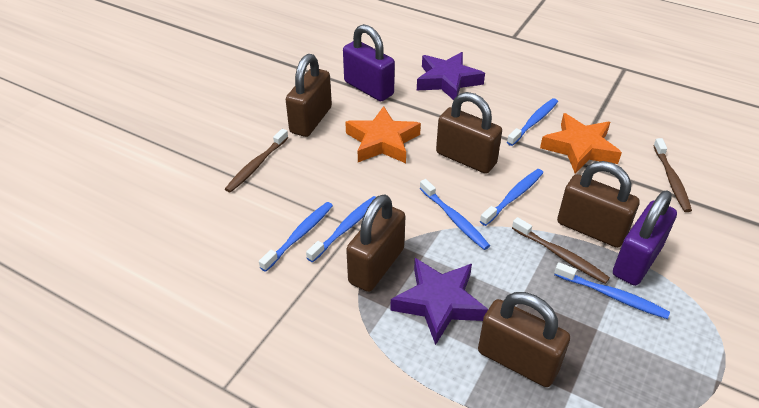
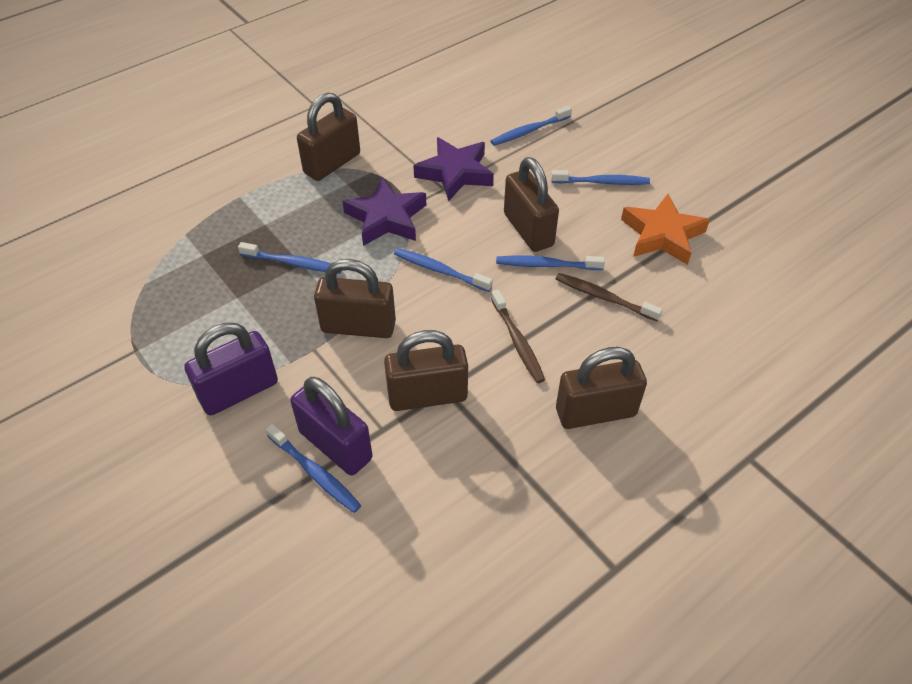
brown toothbrush: 3 -> 2
orange star: 2 -> 1

